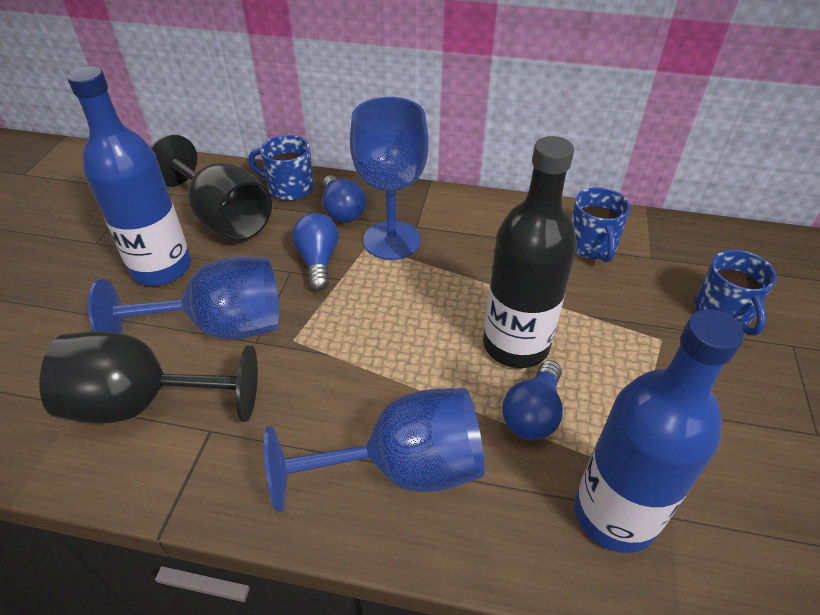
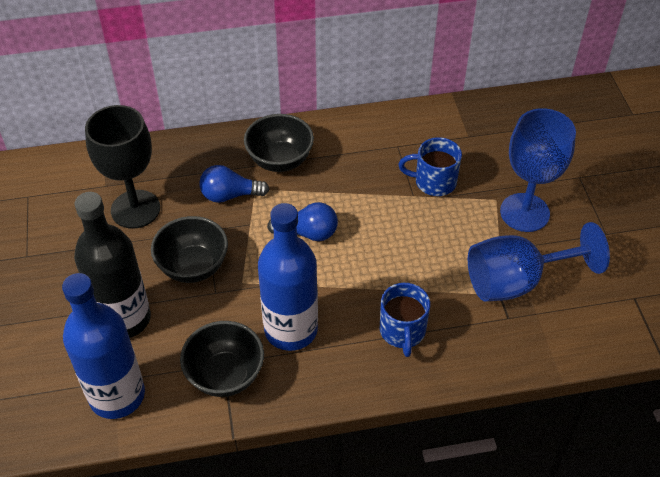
black bowl: 0 -> 3
black goblet: 2 -> 1
blue goblet: 3 -> 2
blue light bulb: 3 -> 2
blue mug: 3 -> 2

